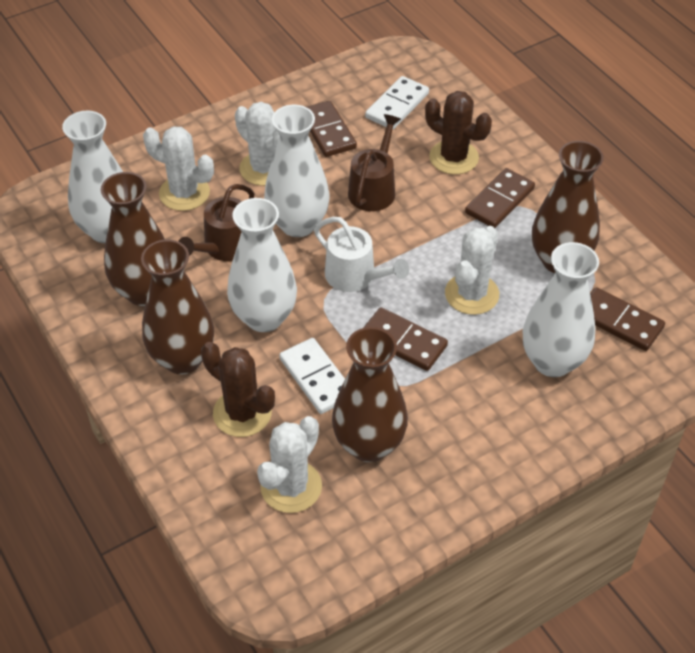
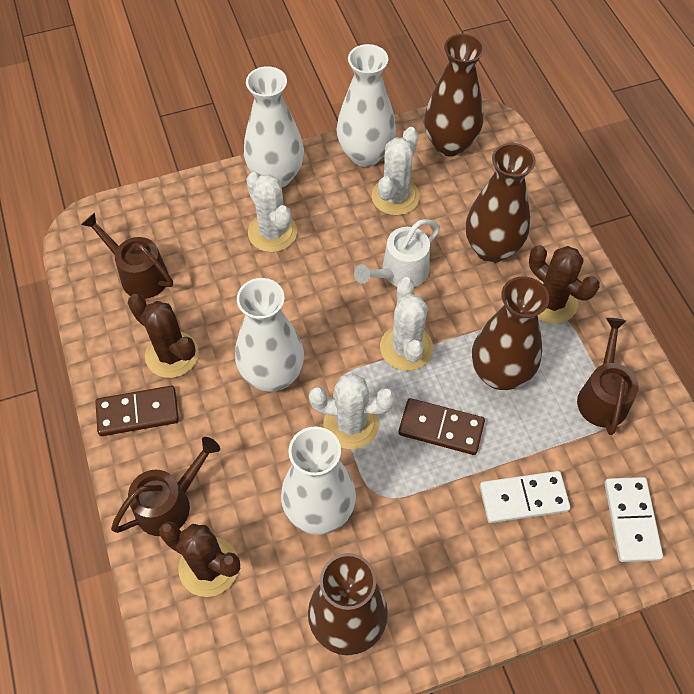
brown cactus: 2 -> 3
brown domino: 4 -> 2
brown watering can: 2 -> 3

